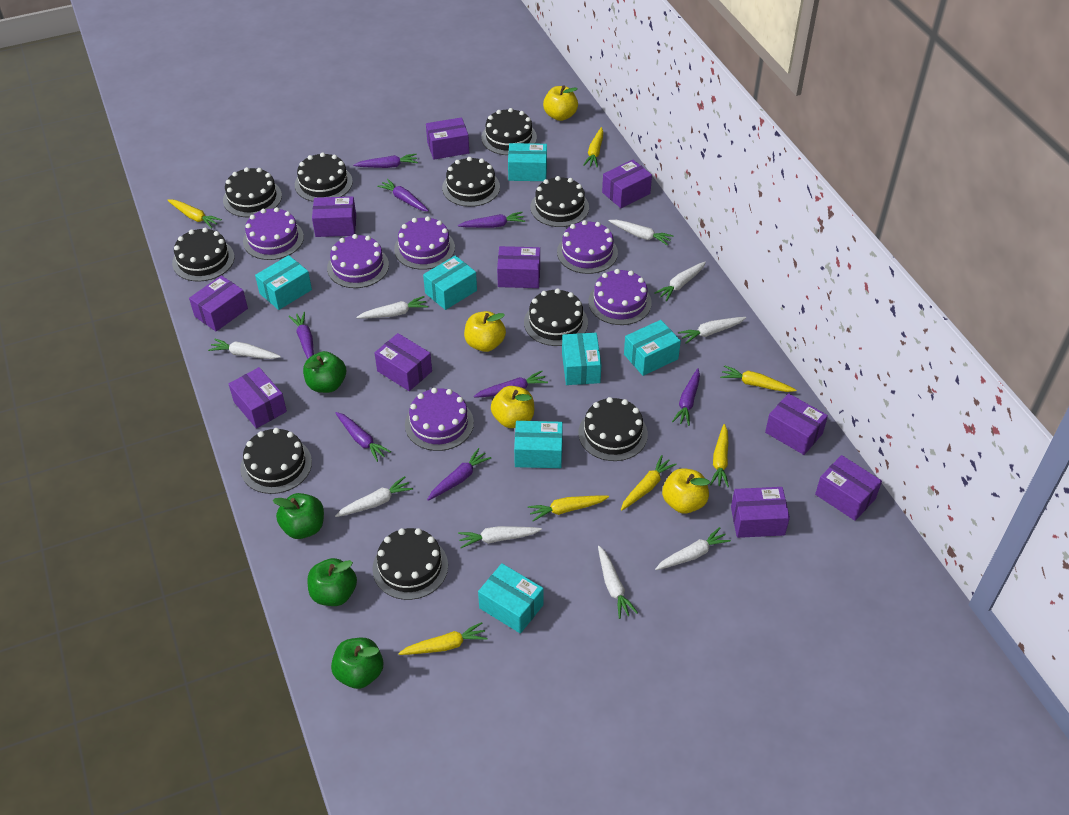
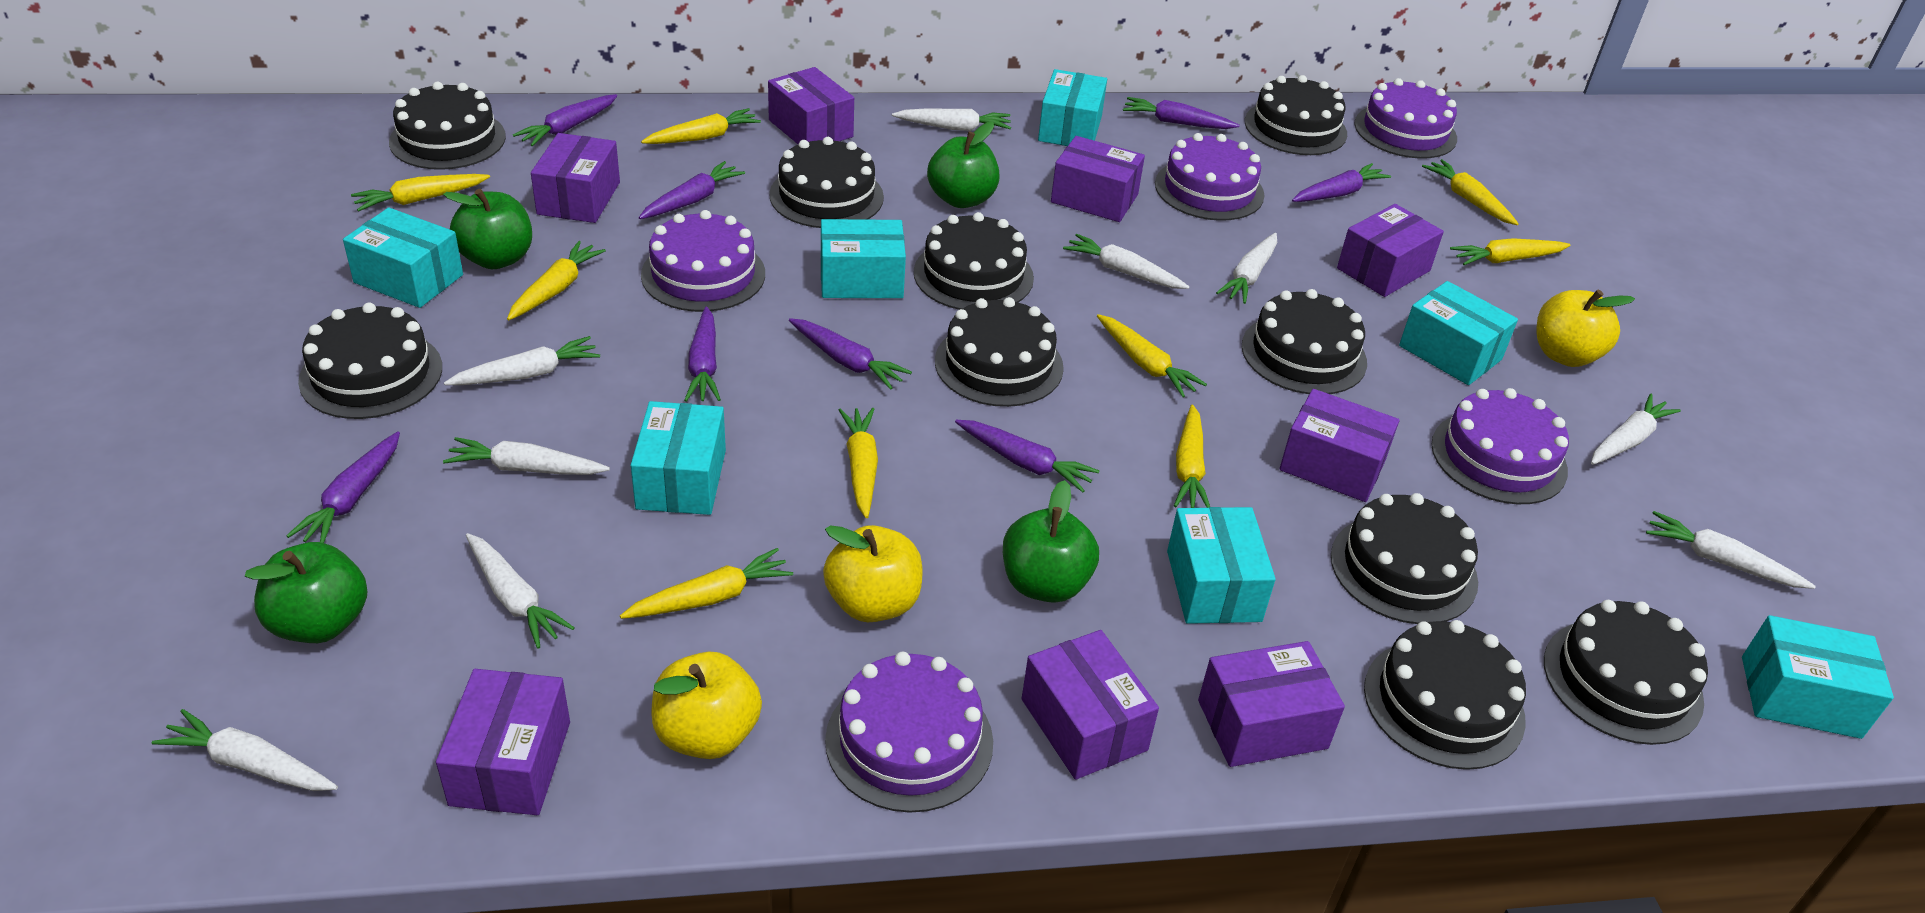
purple box: 10 -> 8
purple cake: 6 -> 5
yellow apple: 4 -> 3
yellow carrot: 7 -> 9

